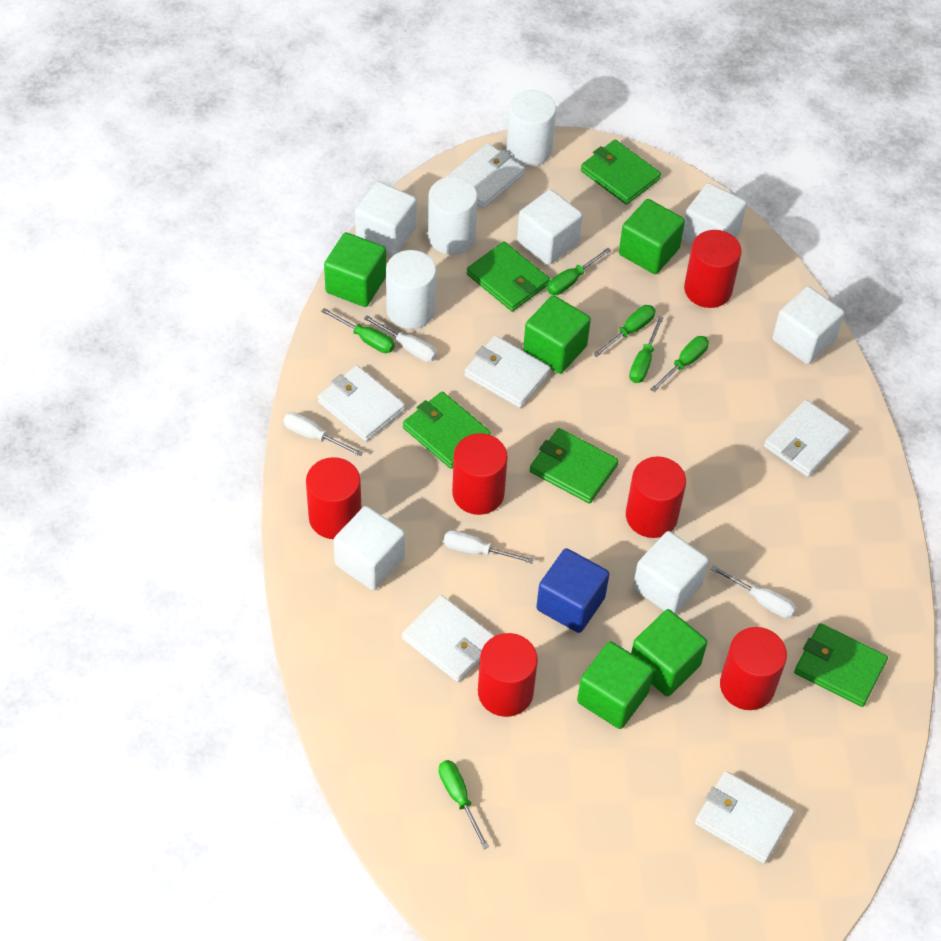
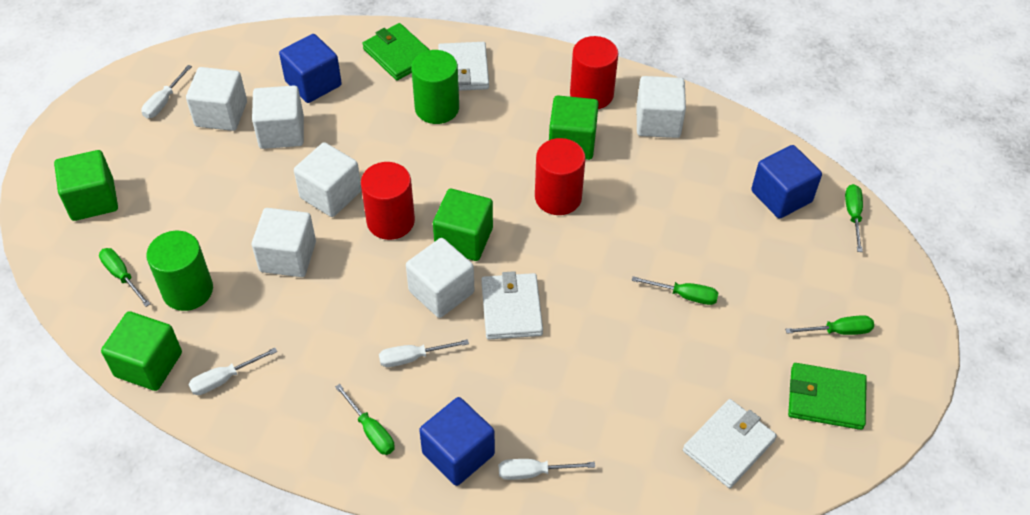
blue cube: 1 -> 3
green cube: 5 -> 4
green cylinder: 0 -> 2
green screwdriver: 6 -> 5
green wallet: 5 -> 2
red cylinder: 6 -> 3
white cylinder: 3 -> 0
white wallet: 6 -> 3

